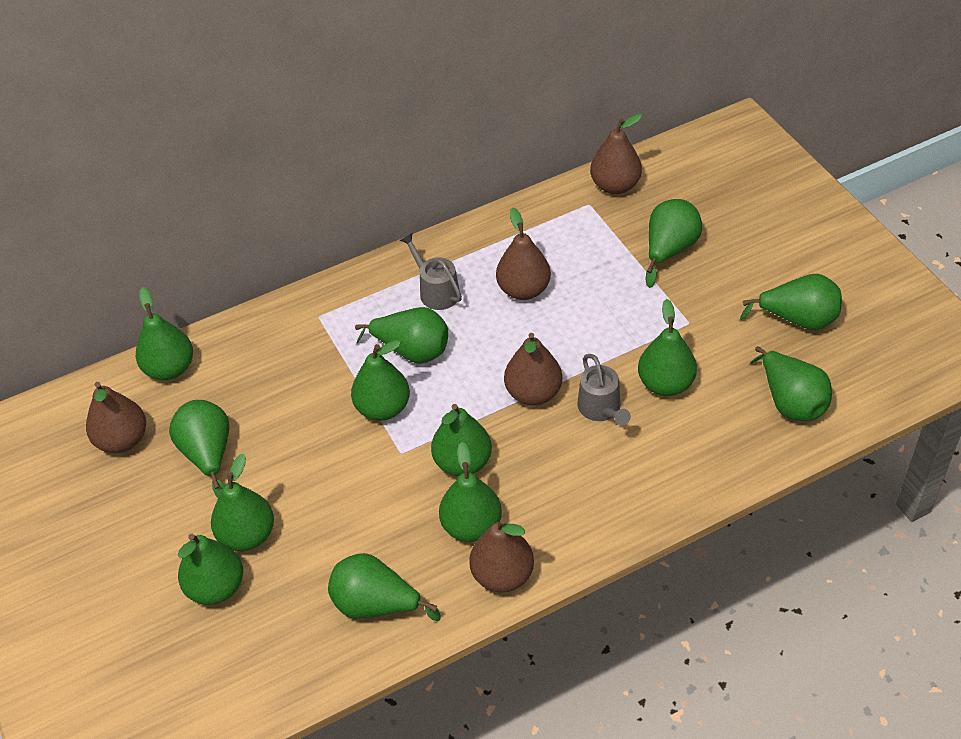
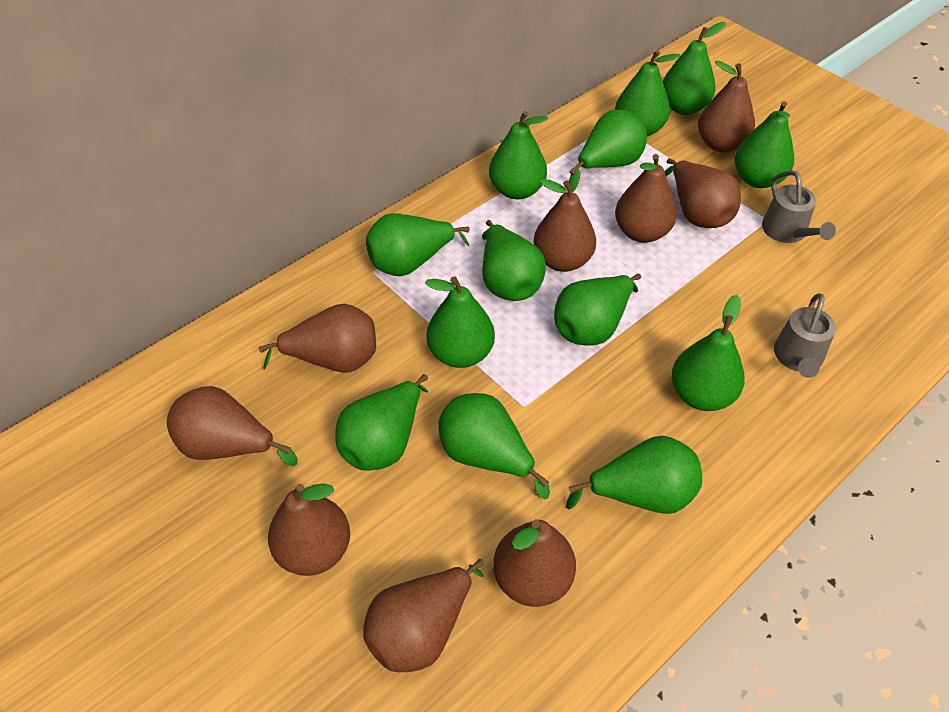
brown pear: 5 -> 9

